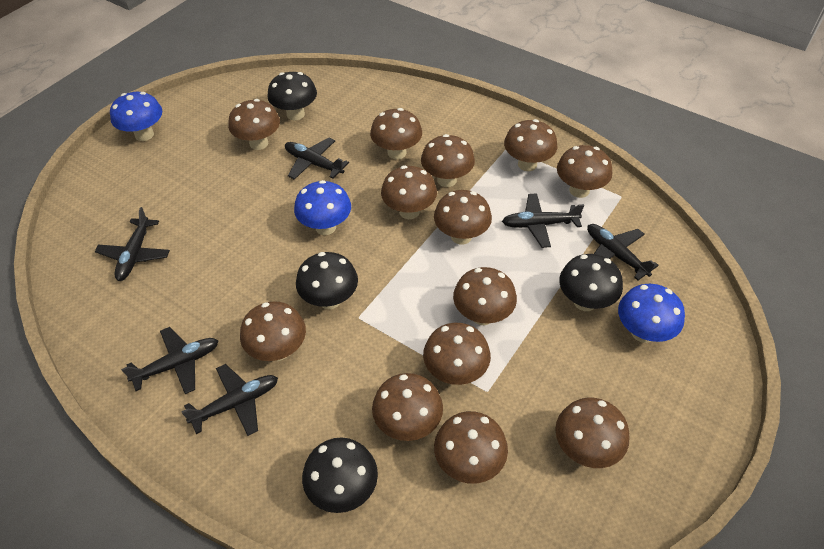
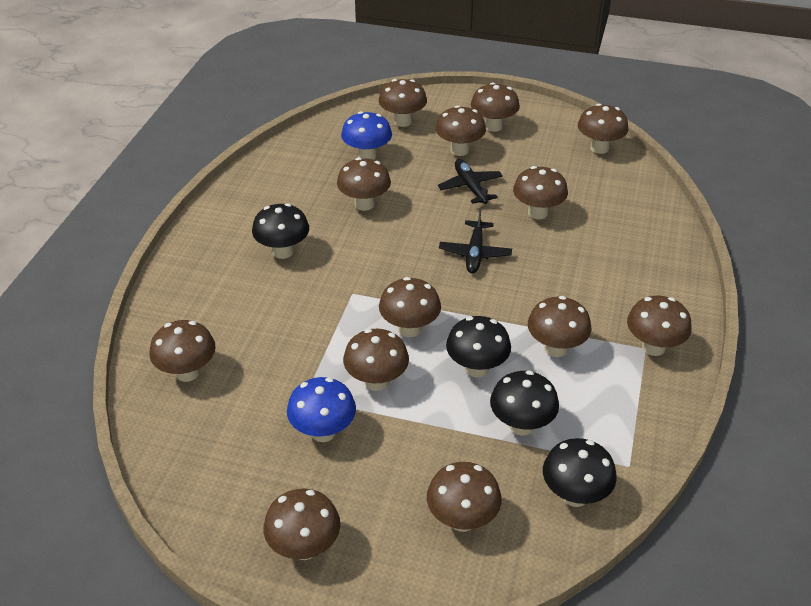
black plane: 6 -> 2
blue mushroom: 3 -> 2

